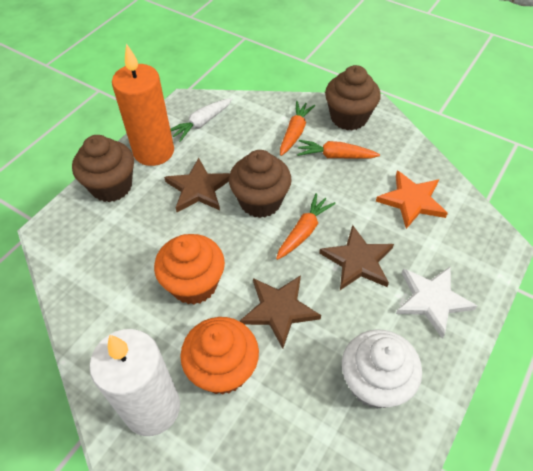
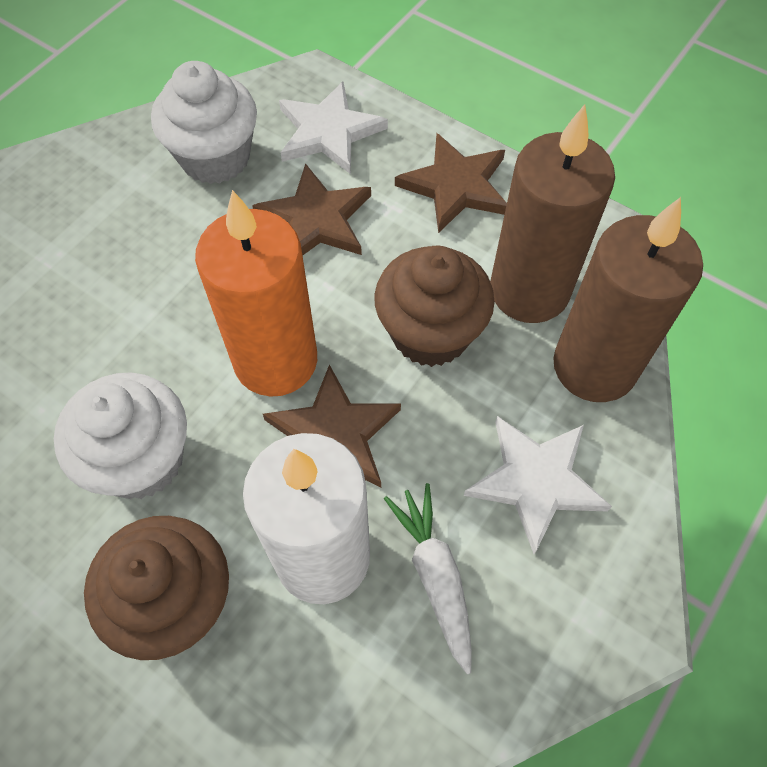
brown candle: 0 -> 2
brown cupcake: 3 -> 2
orange carrot: 3 -> 0
orange cupcake: 2 -> 0
orange star: 1 -> 0
white cupcake: 1 -> 2
white star: 1 -> 2

